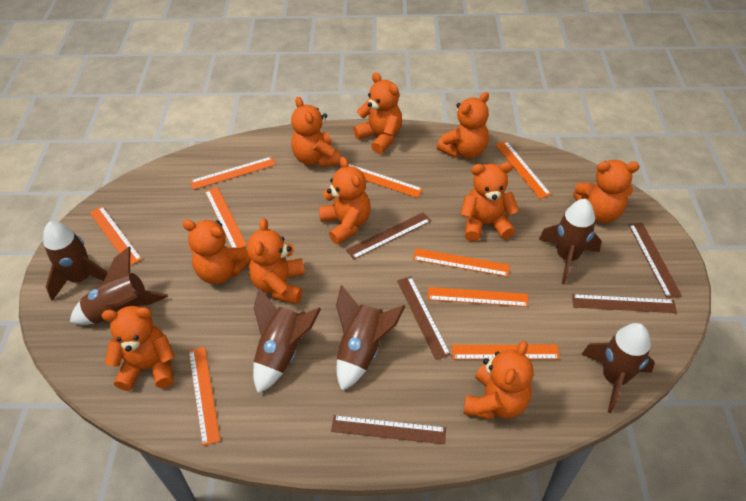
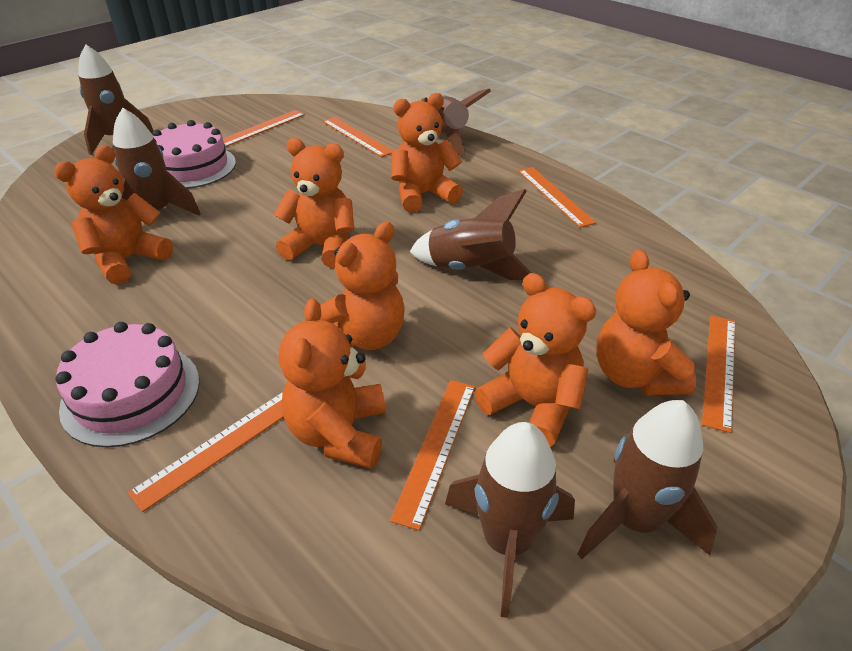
brown ruler: 5 -> 0
orange ruler: 9 -> 6
orange teddy bear: 10 -> 7
pink cake: 0 -> 2

